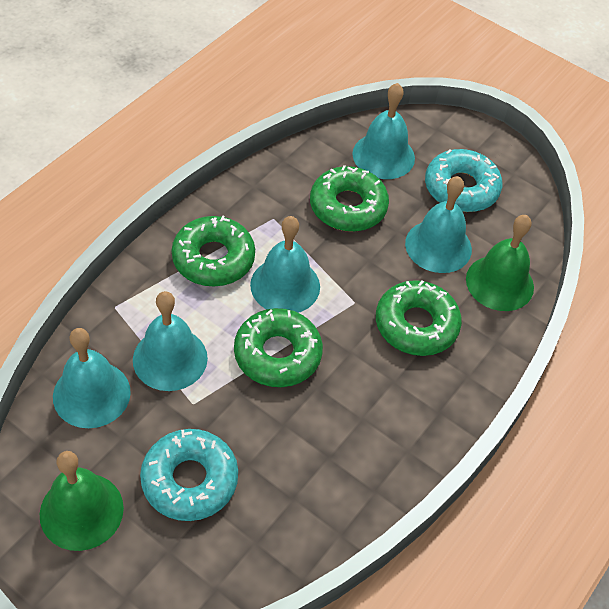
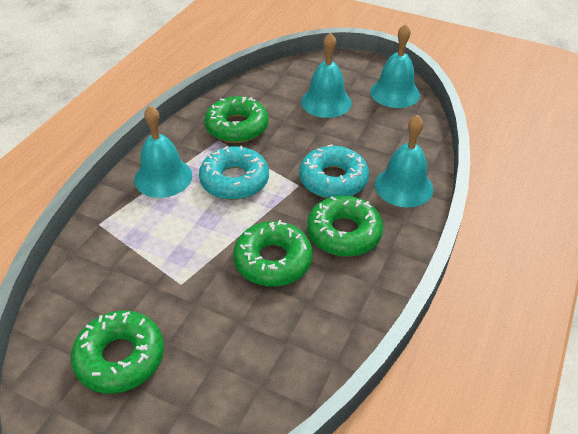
green bell: 2 -> 0
turquoise bell: 5 -> 4

